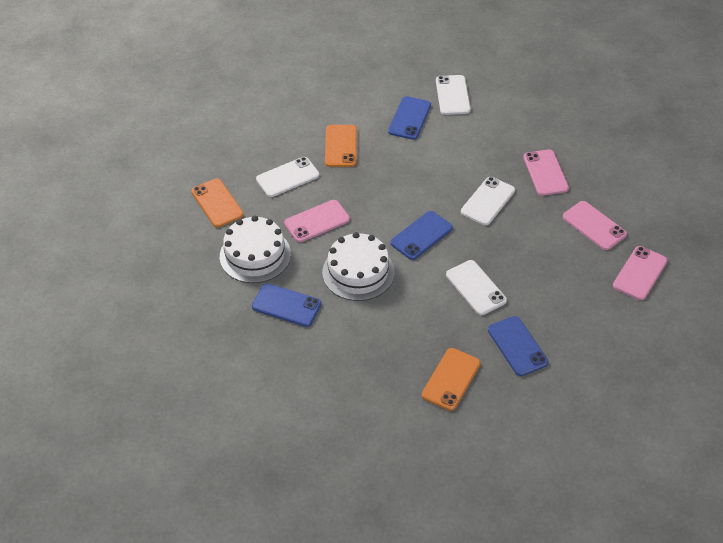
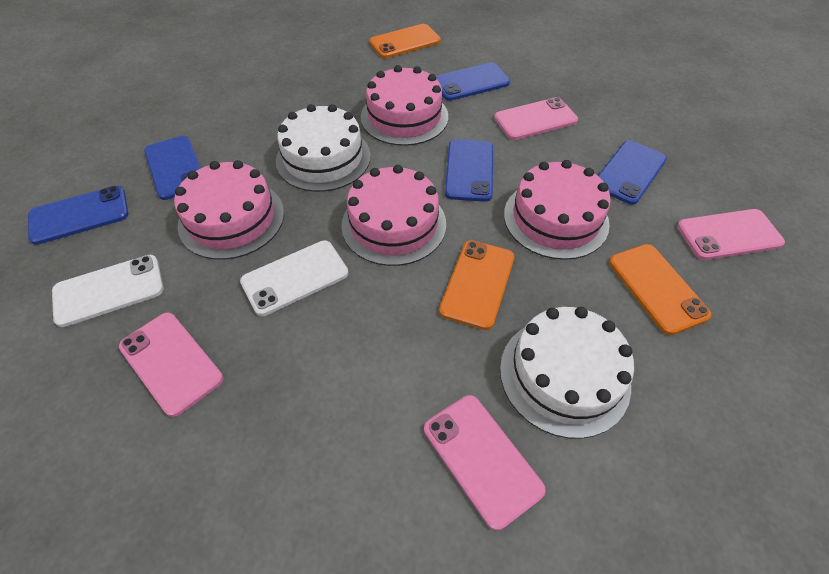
blue phone: 4 -> 5
pink cake: 0 -> 4
white phone: 4 -> 2

